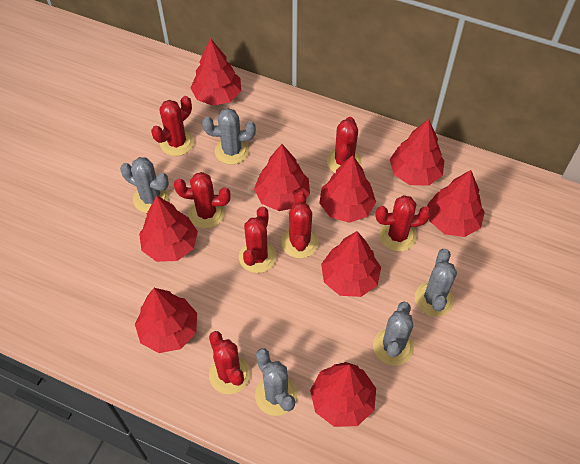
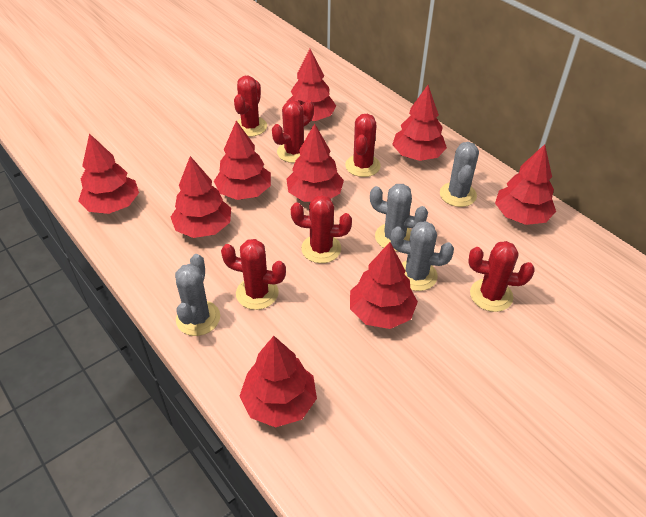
grey cactus: 5 -> 4
red cactus: 7 -> 6

